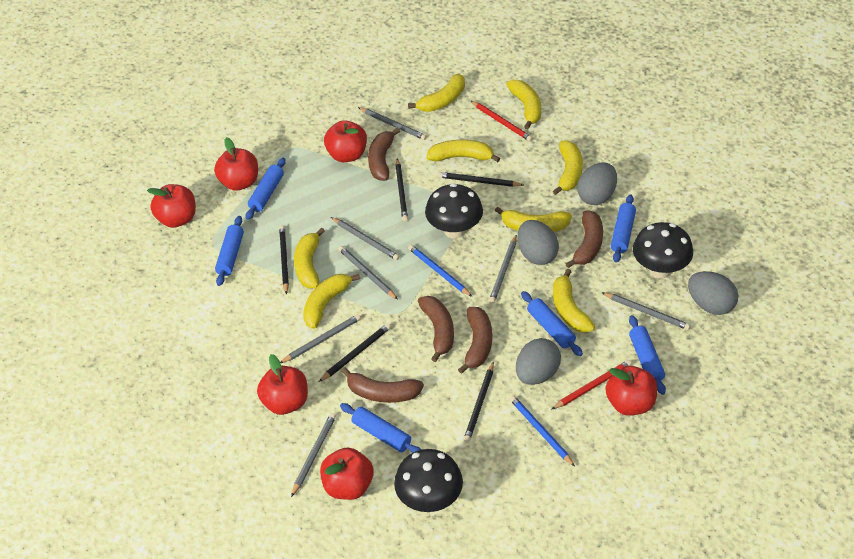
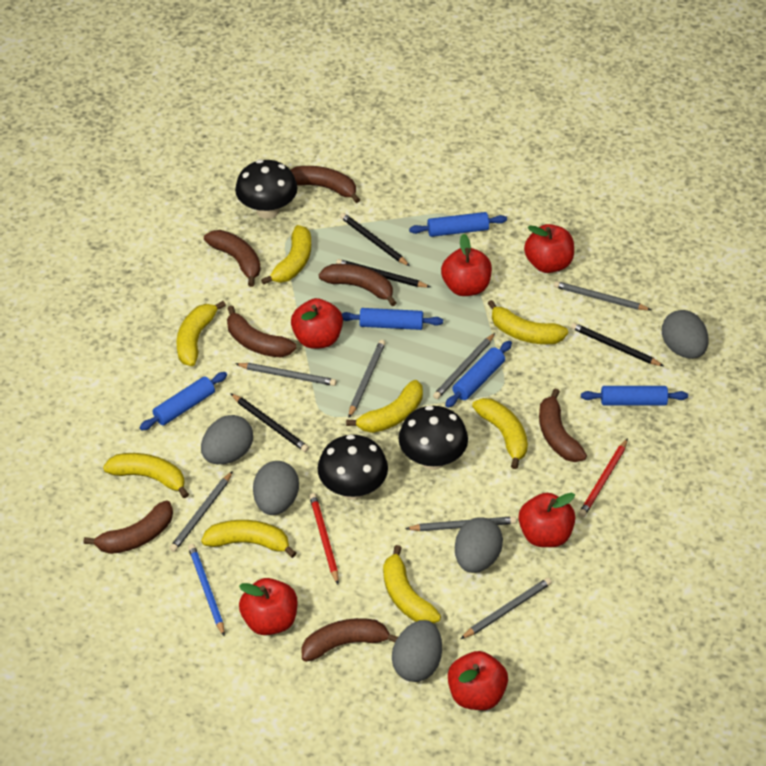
black pencil: 5 -> 4
blue pencil: 2 -> 1
blue rolling pin: 6 -> 5
brown banana: 5 -> 7
grey egg: 4 -> 5

